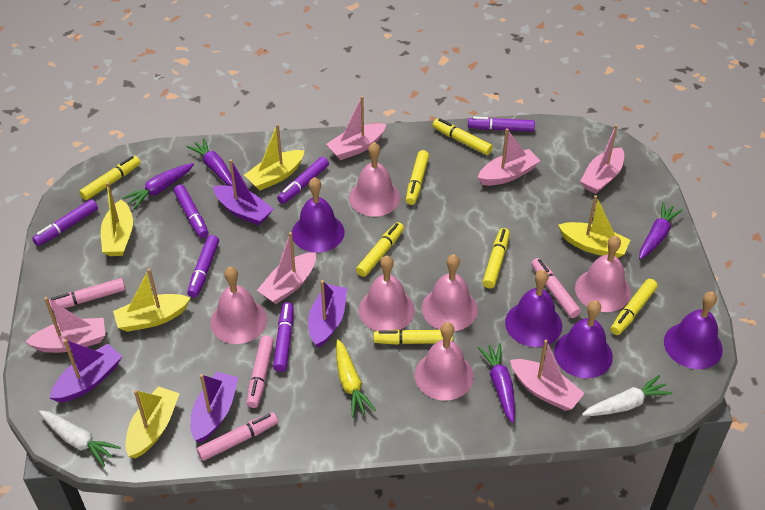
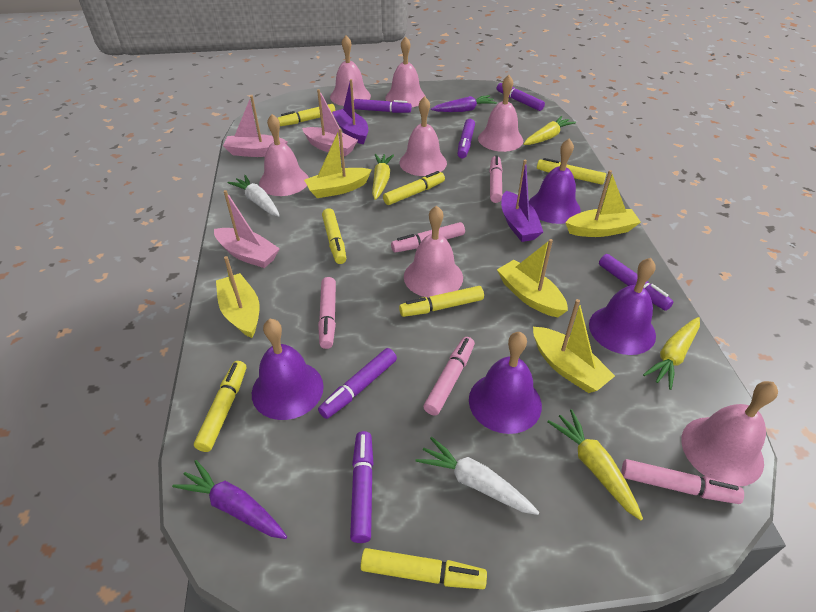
pink bell: 6 -> 7
pink boat: 6 -> 3
pink marker: 4 -> 5
purple boat: 4 -> 2
purple carrot: 4 -> 2
yellow carrot: 1 -> 4

